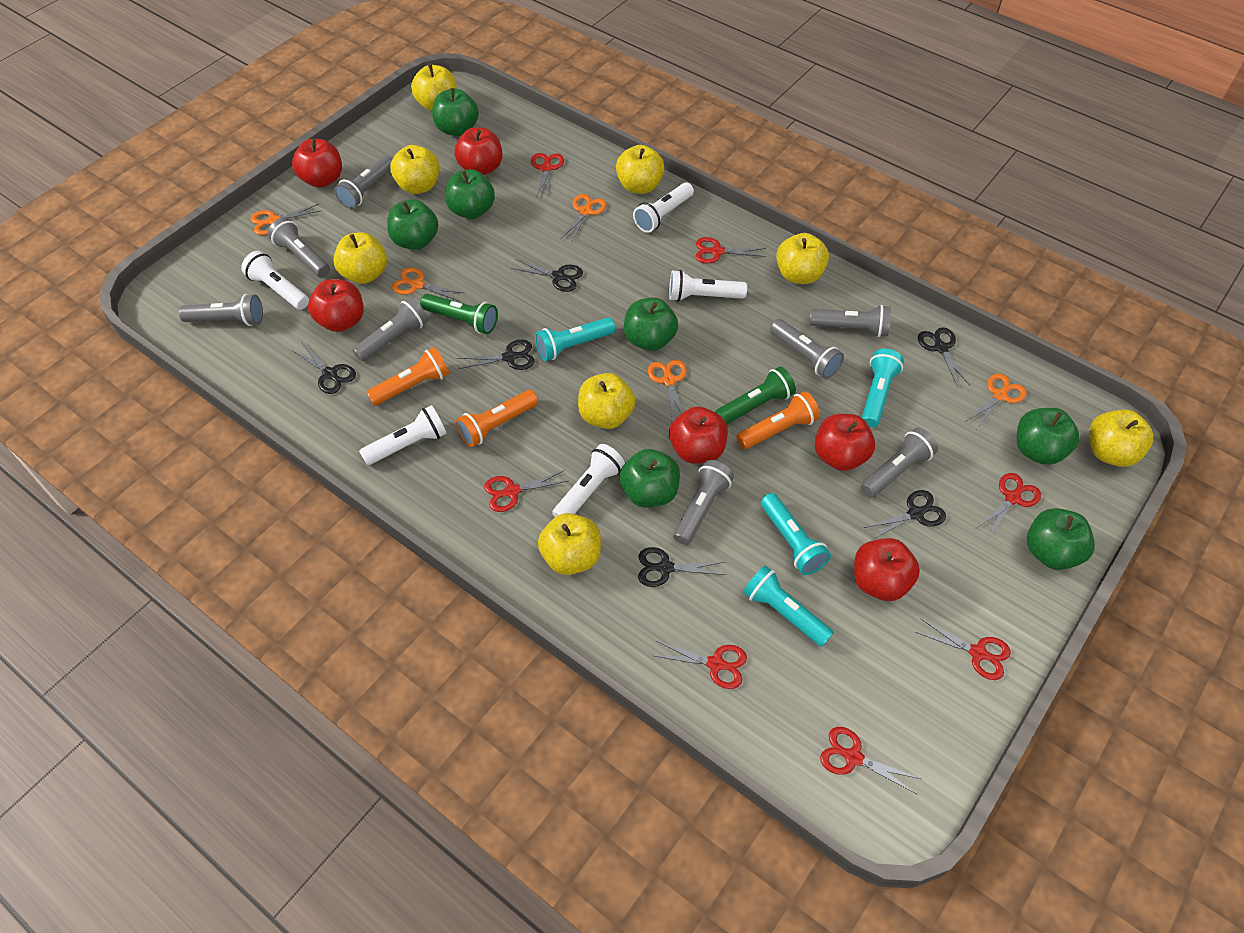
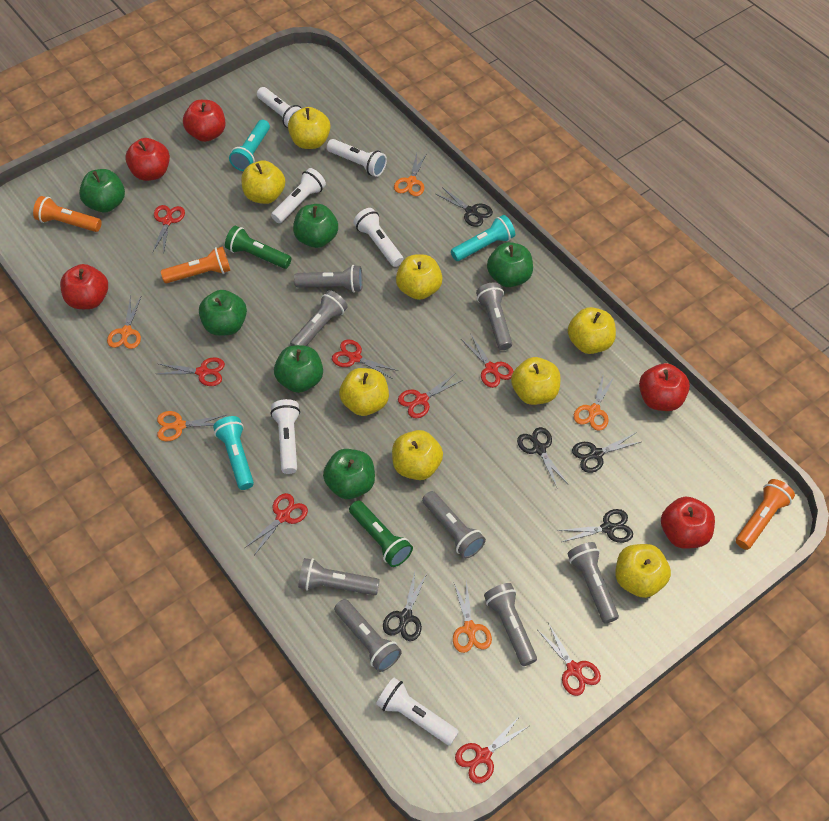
black scissors: 6 -> 5
green apple: 7 -> 6
red apple: 6 -> 5
red scissors: 7 -> 8
turquoise flashlight: 4 -> 3
white flashlight: 5 -> 6

